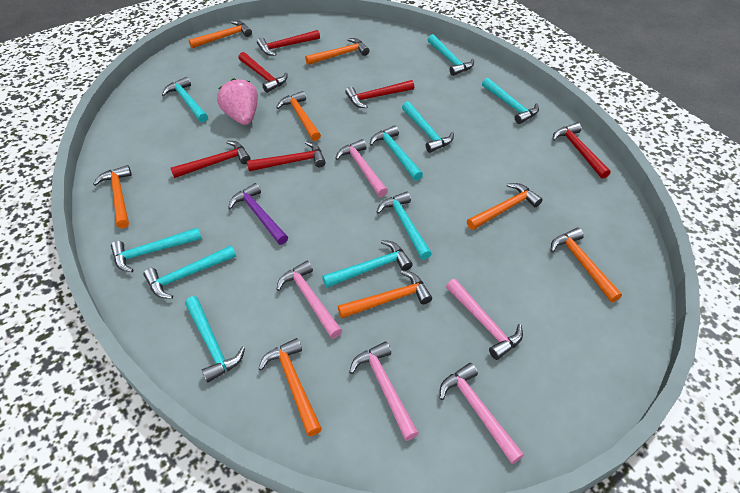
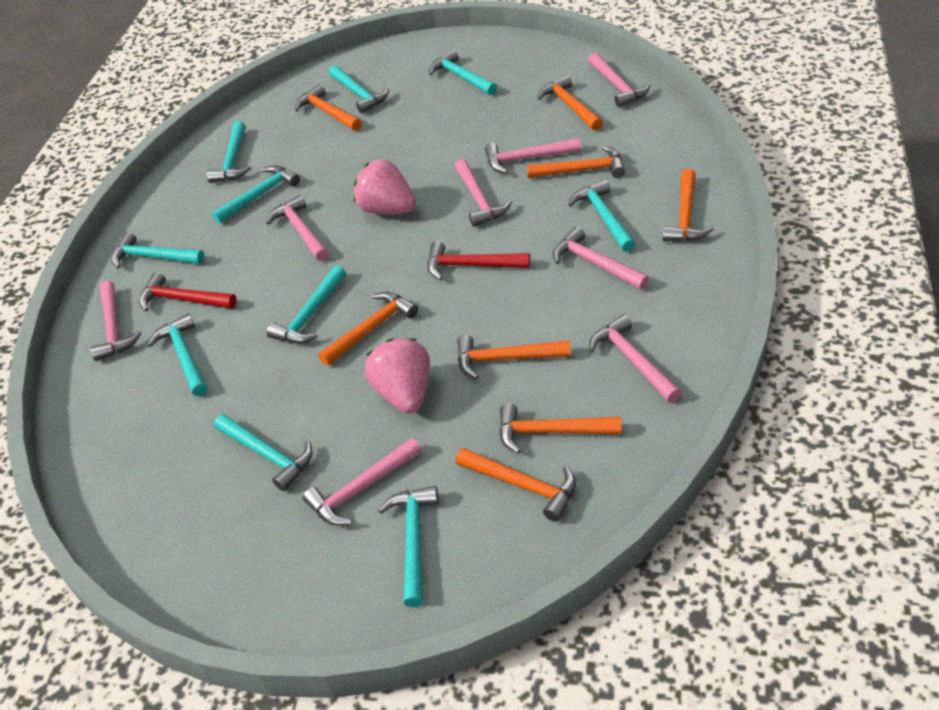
pink hammer: 5 -> 8
pink strawberry: 1 -> 2
purple hammer: 1 -> 0
red hammer: 6 -> 2

